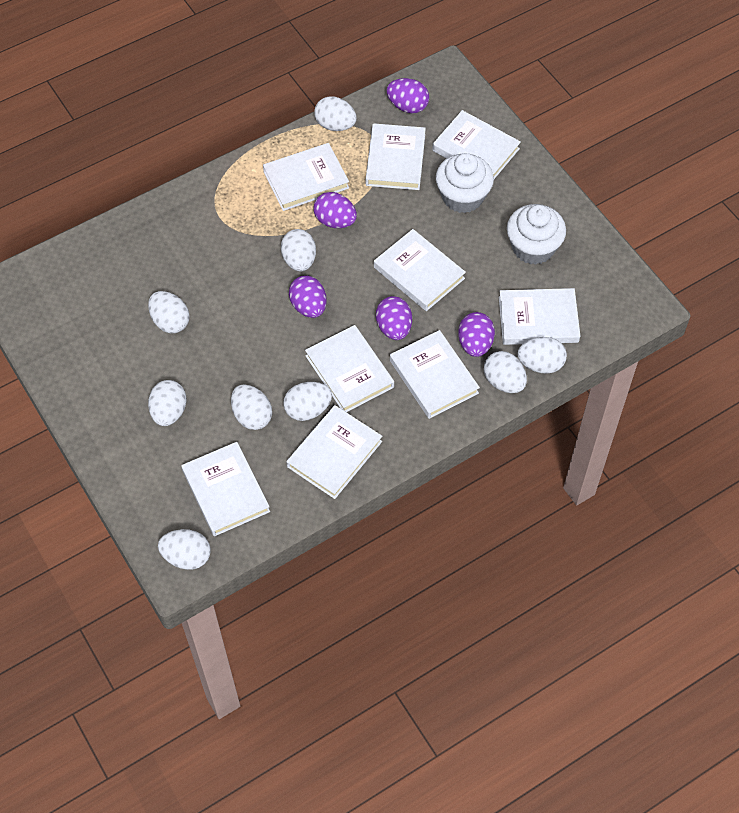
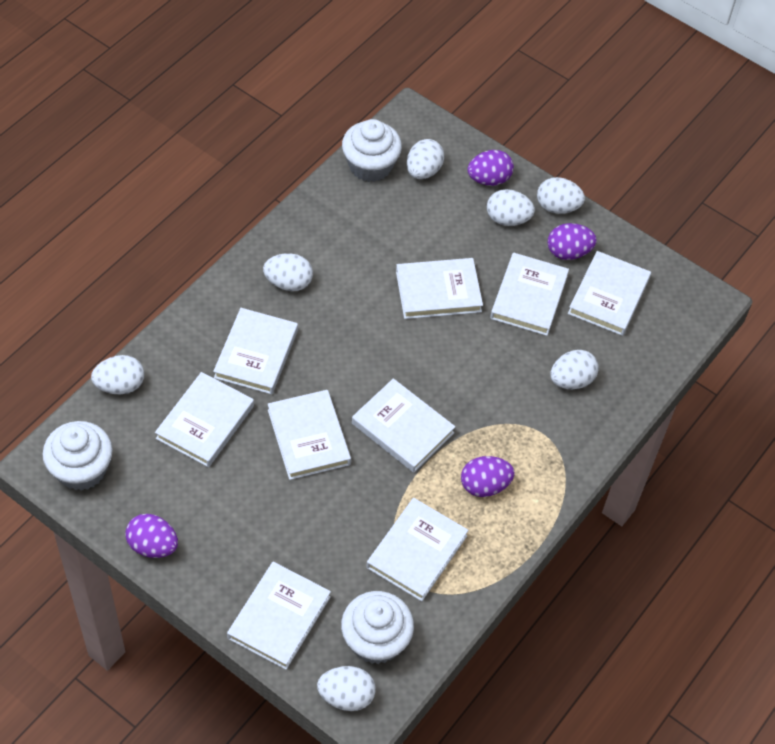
purple egg: 5 -> 4
white cupcake: 2 -> 3
white egg: 9 -> 7

